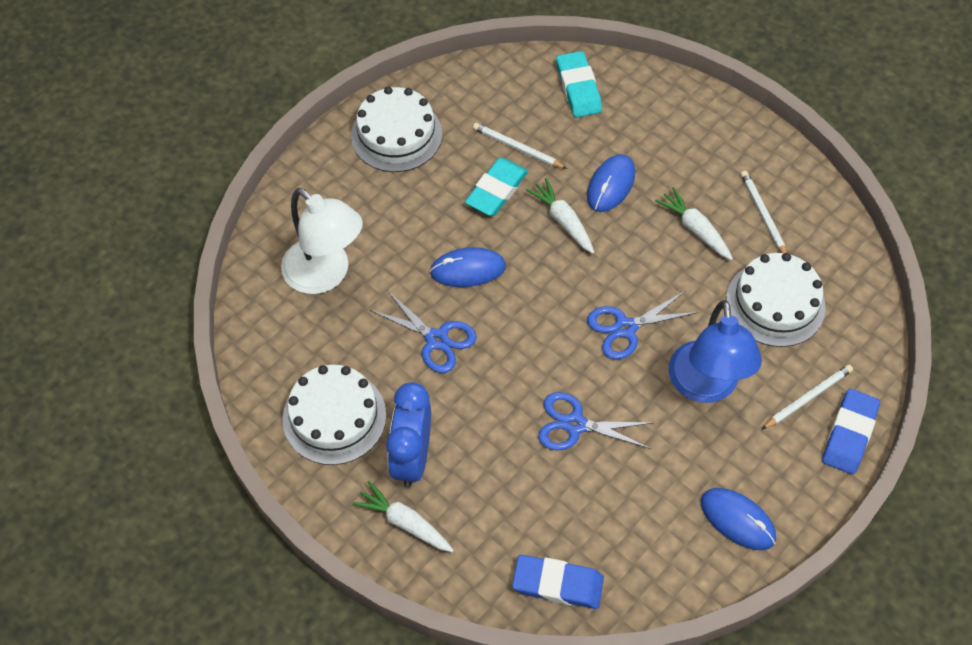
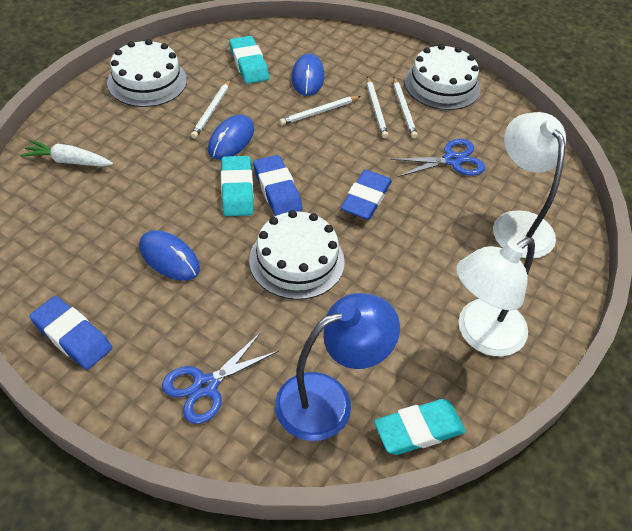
blue clock: 1 -> 0
blue eraser: 2 -> 3
blue scissors: 3 -> 2
turquoise eraser: 2 -> 3
white carrot: 3 -> 1
white lamp: 1 -> 2
white pencil: 3 -> 4

